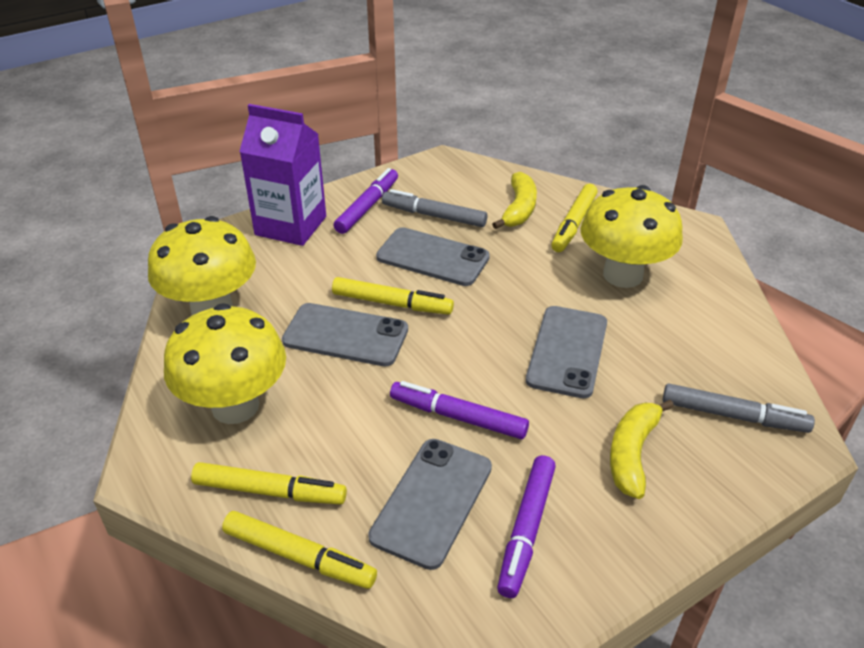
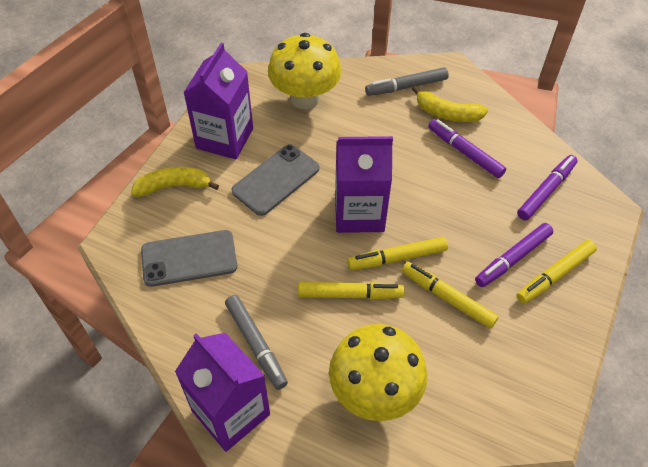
grey phone: 4 -> 2
purple carton: 1 -> 3
yellow mushroom: 3 -> 2

